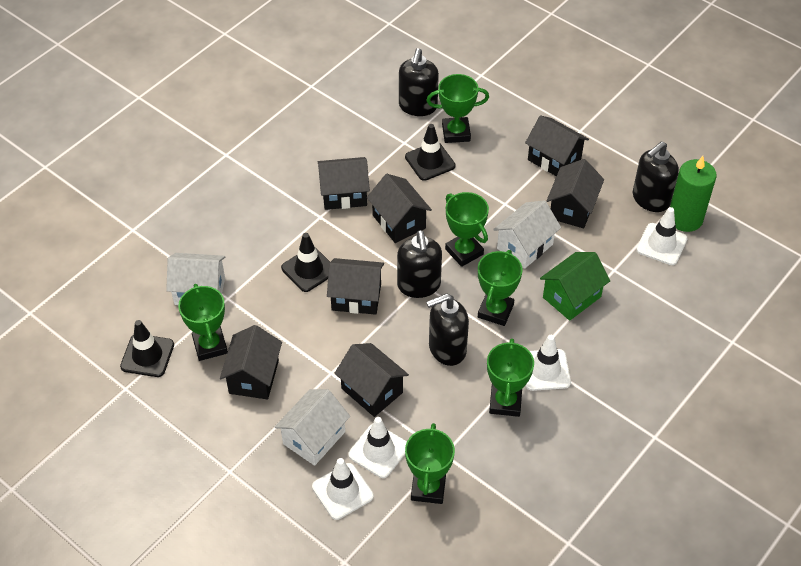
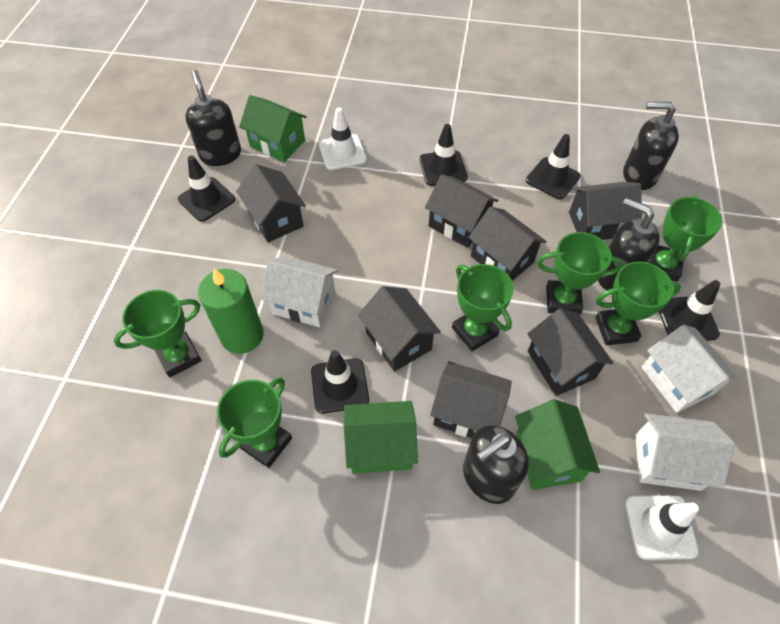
black traffic cone: 3 -> 5
green house: 1 -> 3
white traffic cone: 4 -> 2

